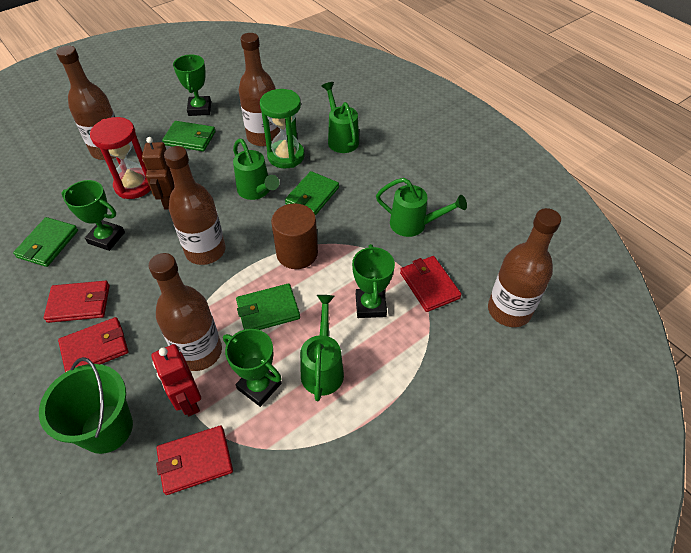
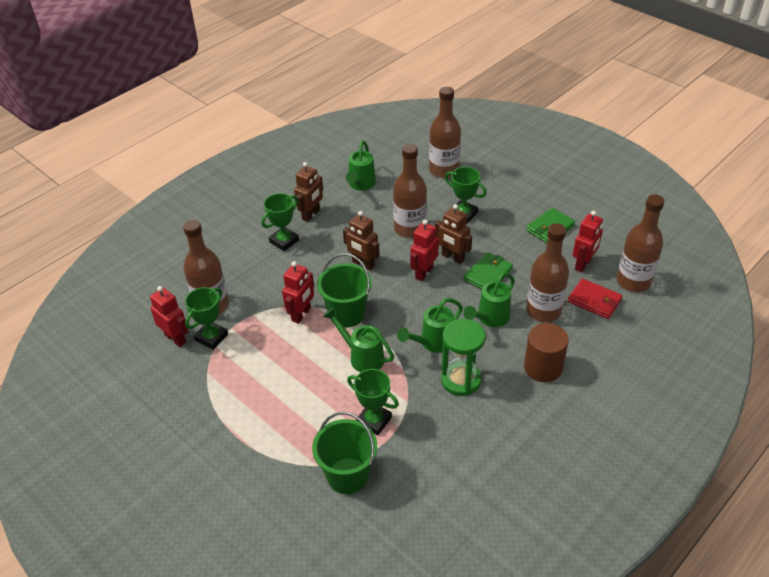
brown robot: 1 -> 3
green bucket: 1 -> 2
green wallet: 4 -> 2
red hourglass: 1 -> 0
red robot: 1 -> 4
red wallet: 4 -> 1

